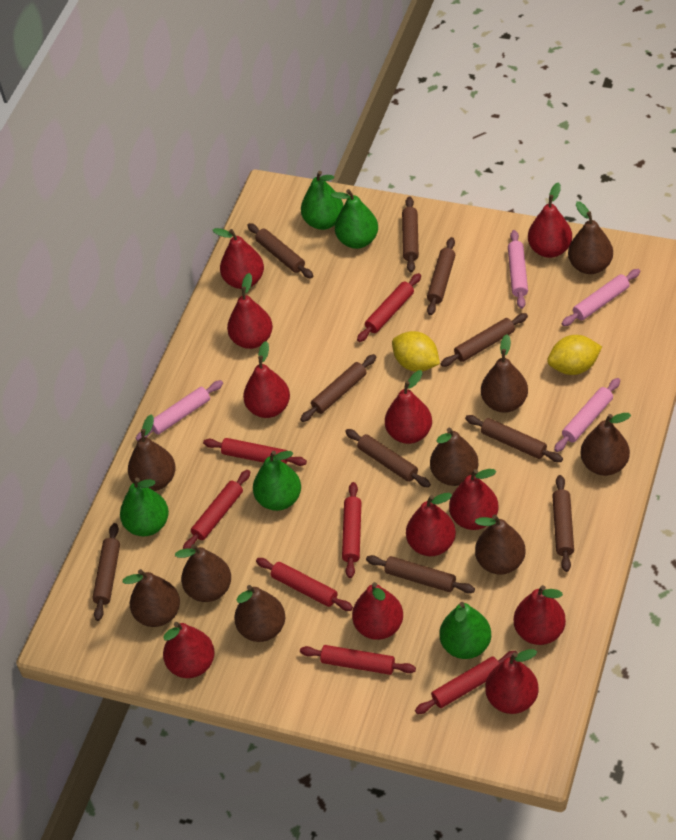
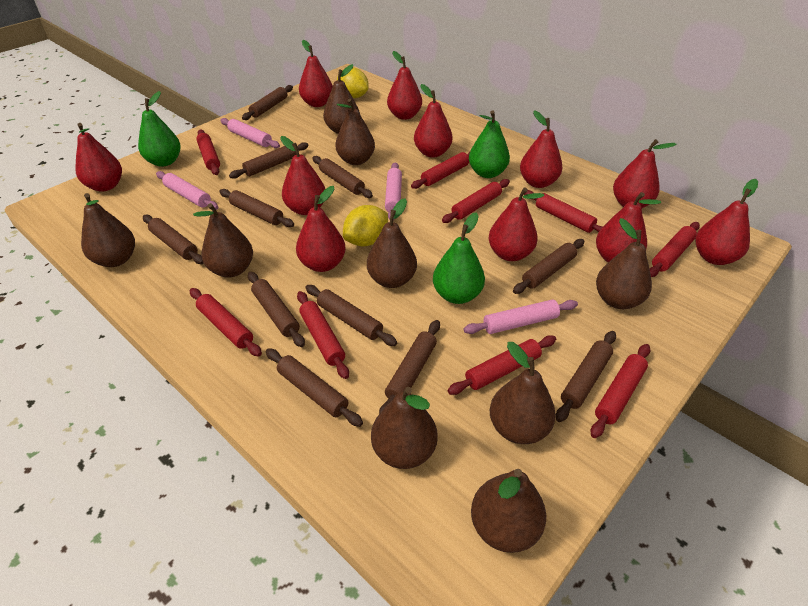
brown rolling pin: 10 -> 11
green pear: 5 -> 3
red rolling pin: 7 -> 9

